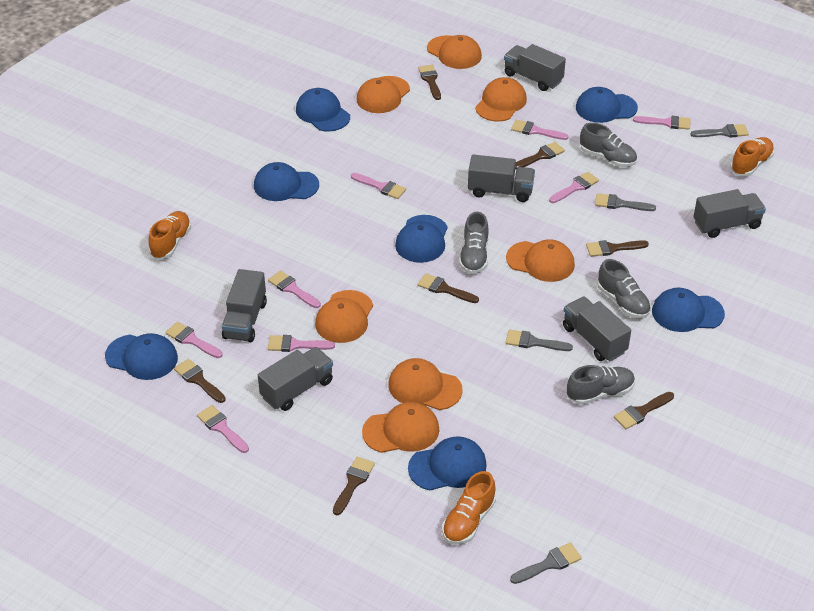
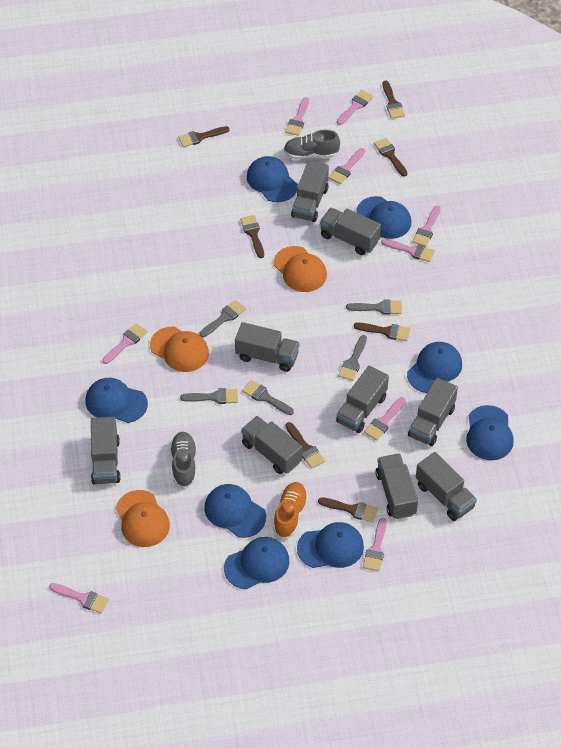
blue cap: 7 -> 8
grey brush: 4 -> 5
grey shoe: 4 -> 2
grey truck: 6 -> 9
orange cap: 7 -> 3
orange shoe: 3 -> 1
pink brush: 8 -> 9

